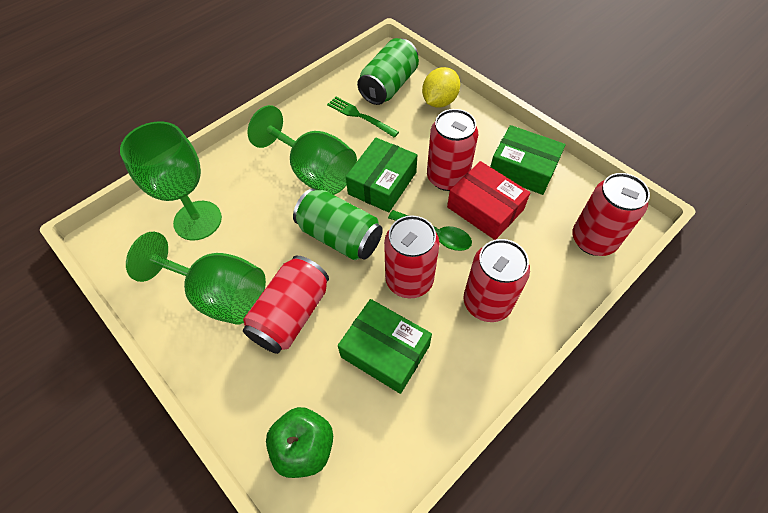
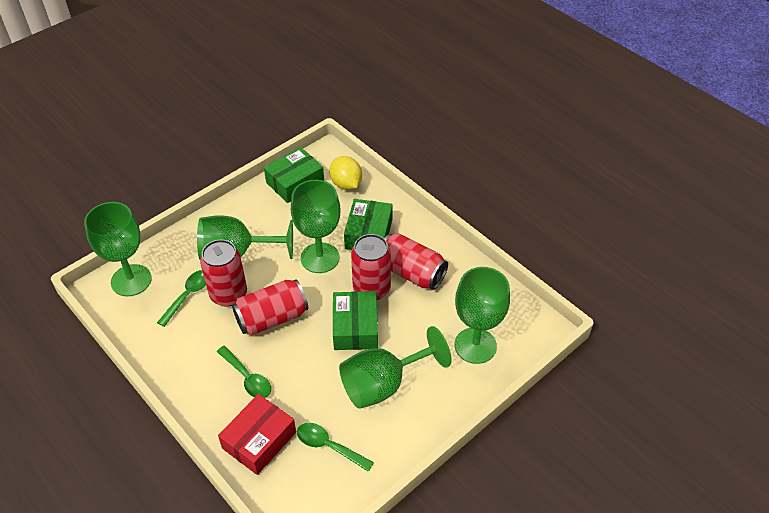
green apple: 1 -> 0
green can: 2 -> 0
green fork: 1 -> 0
green goblet: 3 -> 5
green spoon: 1 -> 3
red can: 5 -> 4

